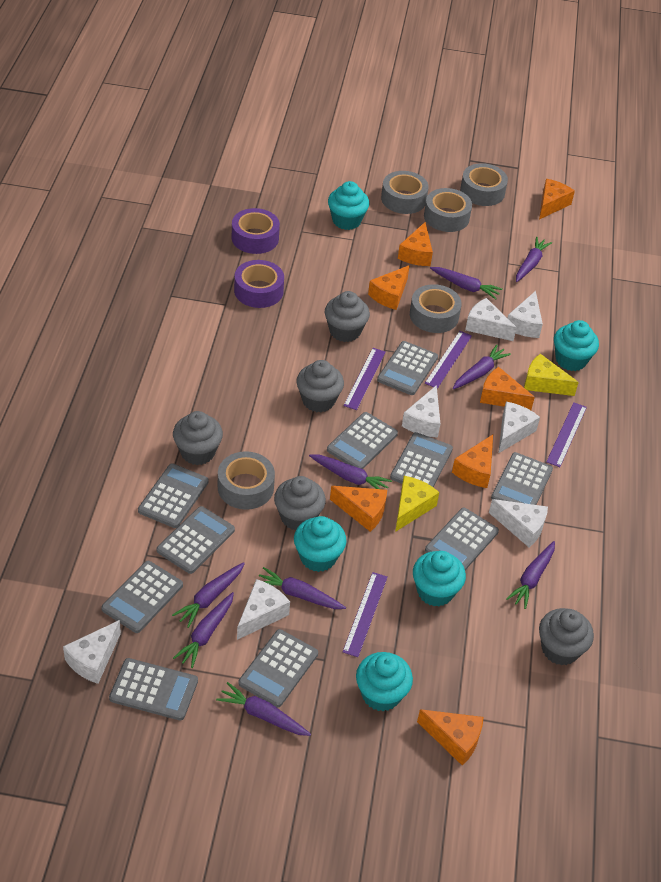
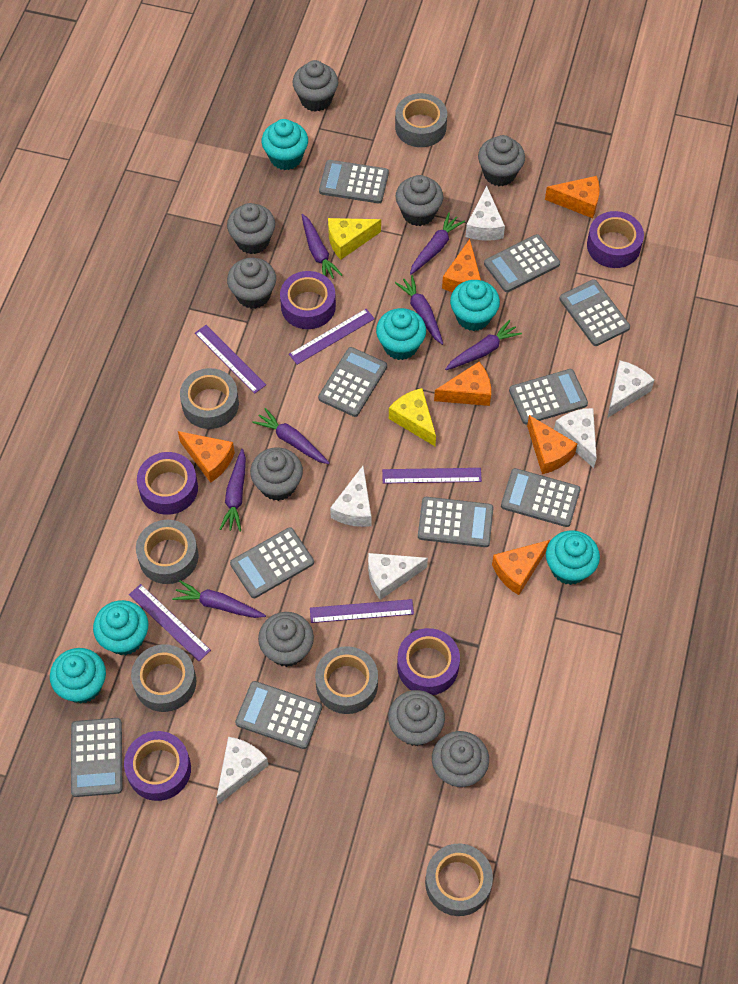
grey cupcake: 5 -> 9
grey tape: 5 -> 6
orange cheese: 7 -> 6
purple carrot: 9 -> 7
purple ruler: 4 -> 5
purple tape: 2 -> 5
turquoise cupcake: 5 -> 6
white cheese: 7 -> 6

